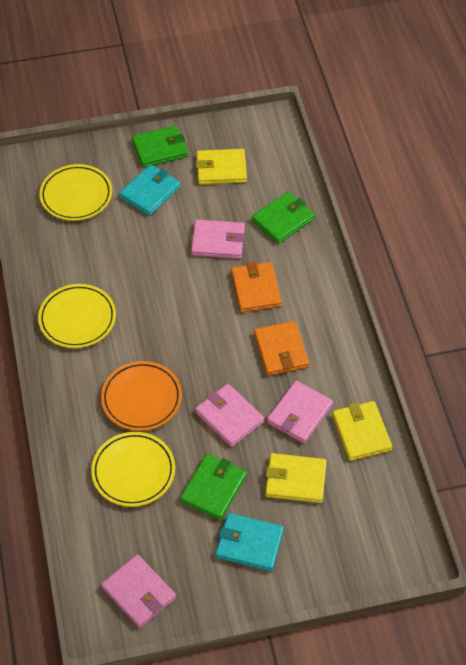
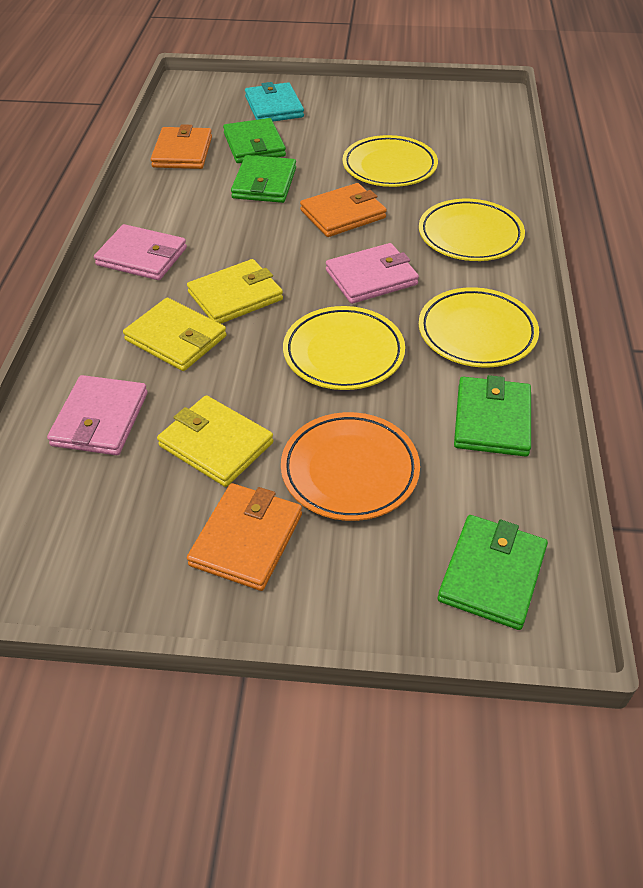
green wallet: 3 -> 4
orange wallet: 2 -> 3
pink wallet: 4 -> 3
turquoise wallet: 2 -> 1
yellow plate: 3 -> 4

